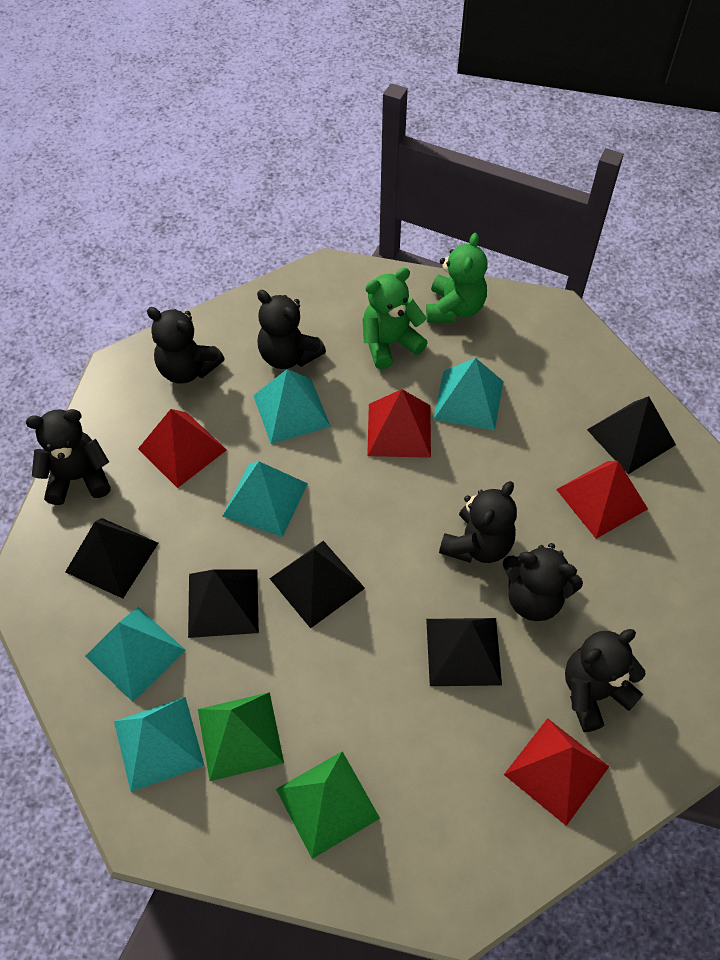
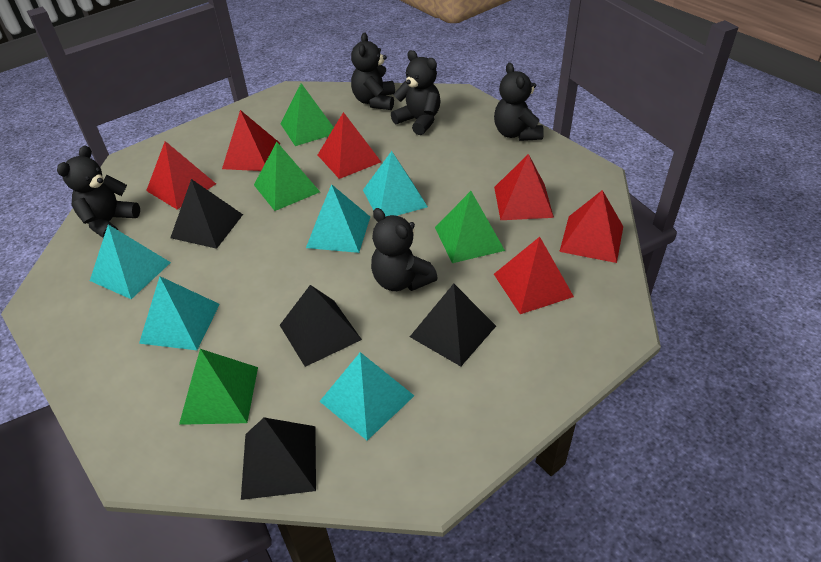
black pyramid: 5 -> 4
black teddy bear: 6 -> 5
green pyramid: 2 -> 4
green teddy bear: 2 -> 0
red pyramid: 4 -> 6

